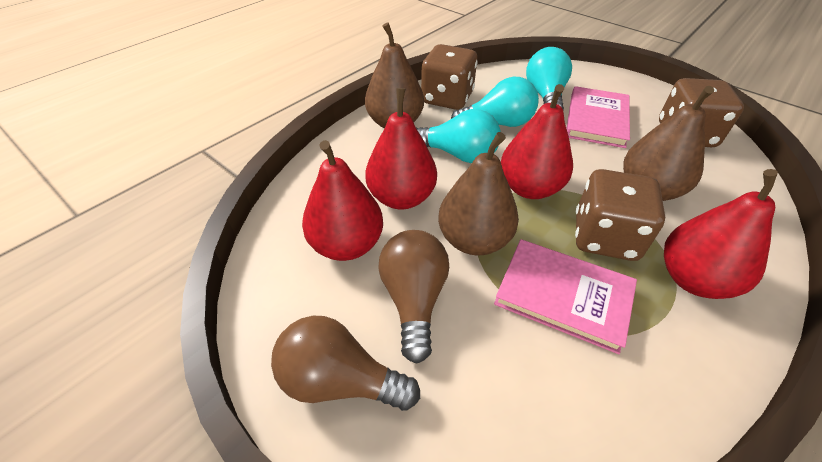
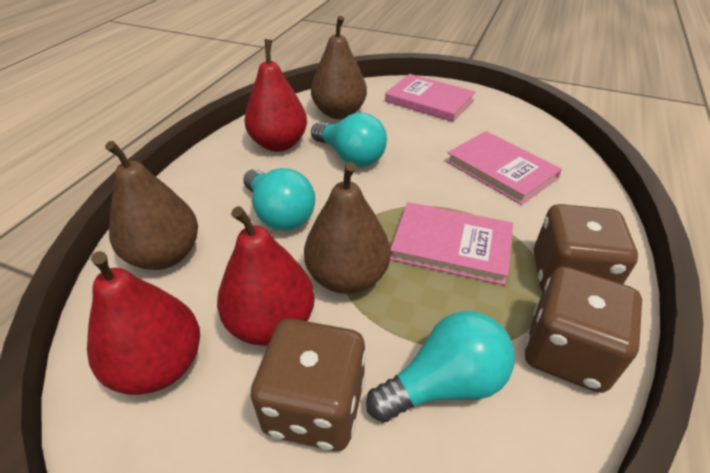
brown light bulb: 2 -> 0
pink book: 2 -> 3
red pear: 4 -> 3

